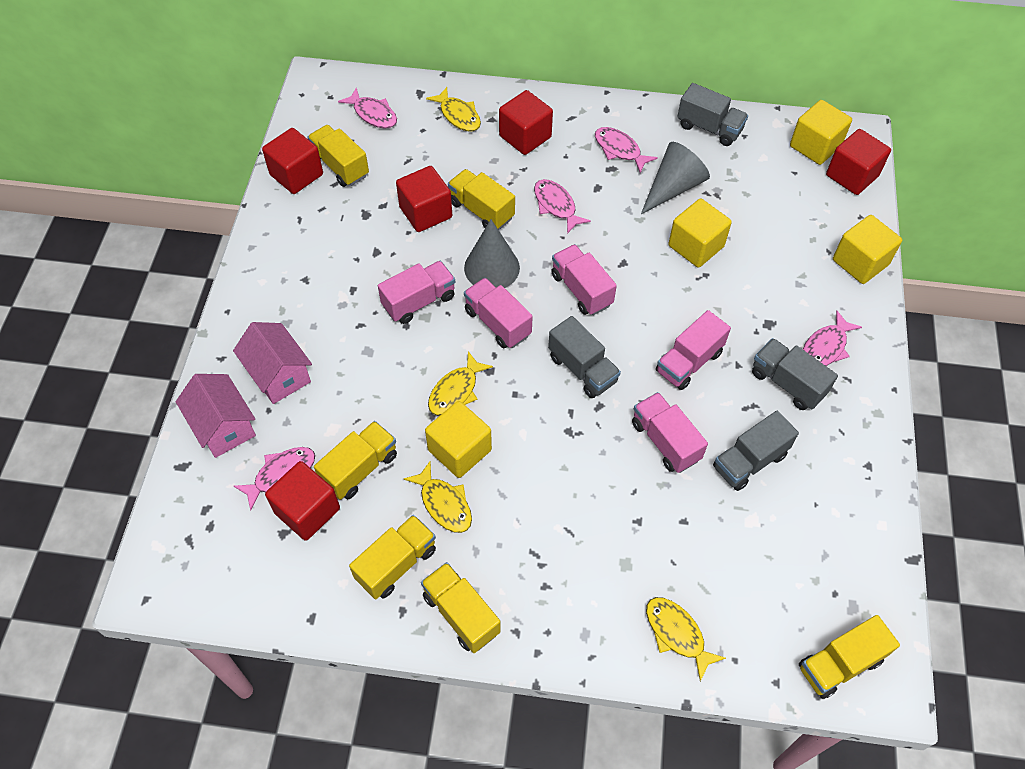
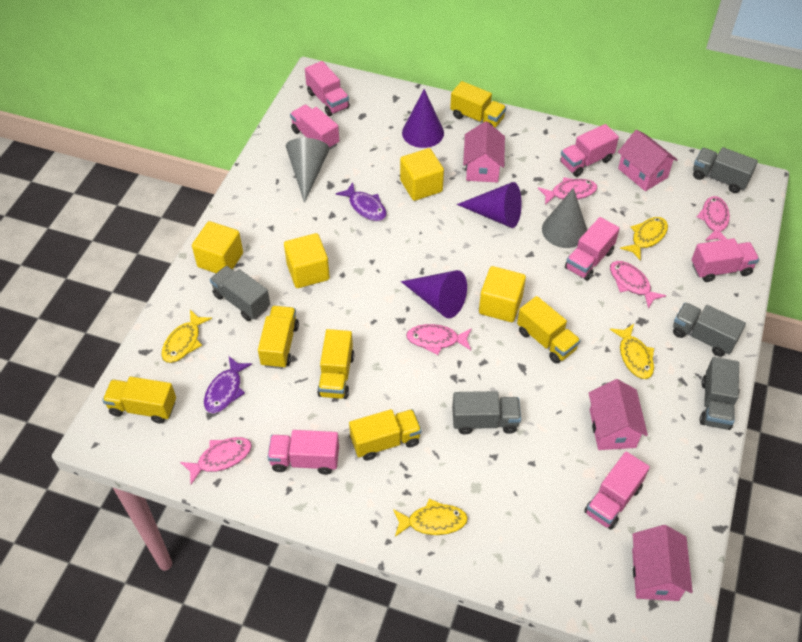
grey truck: 4 -> 5
pink house: 2 -> 4
pink truck: 5 -> 7
purple cone: 0 -> 3
purple fish: 0 -> 2
red cube: 5 -> 0

